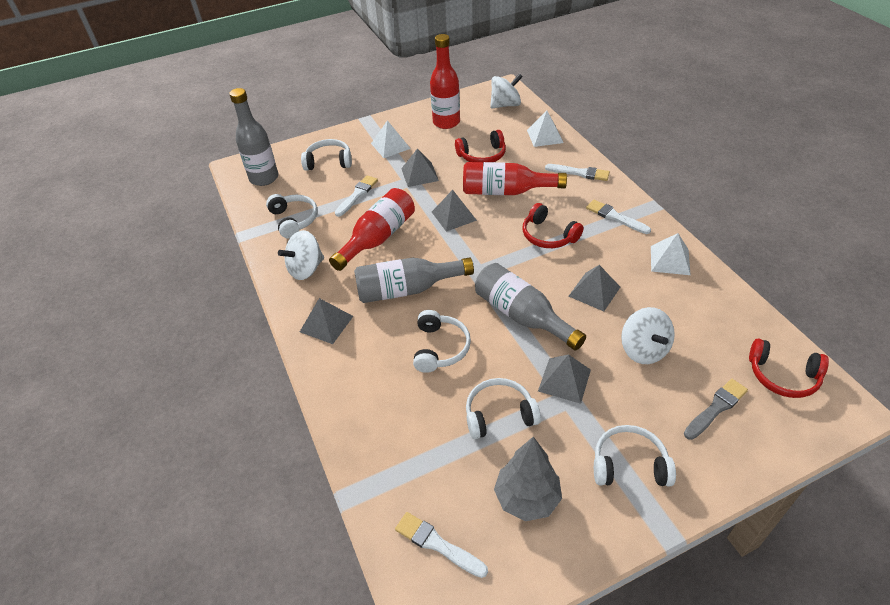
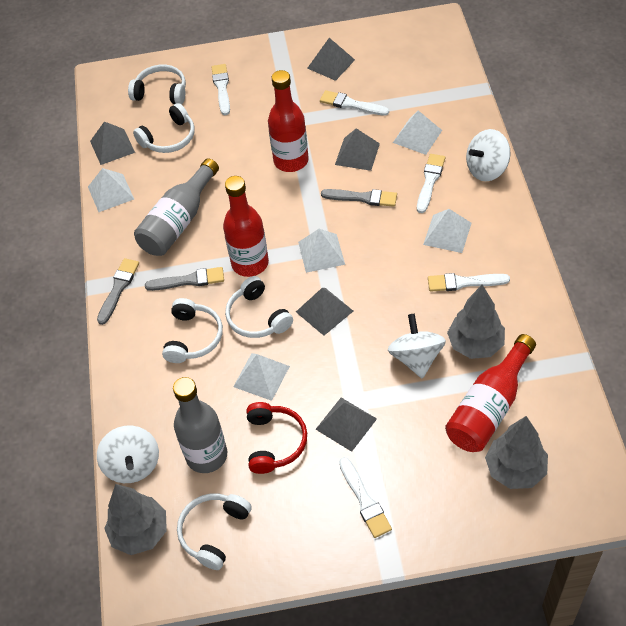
grey bottle: 3 -> 2
grey brush: 1 -> 3
grey tree: 1 -> 3
red headphones: 3 -> 1
white brush: 4 -> 5
white pyramid: 3 -> 5

